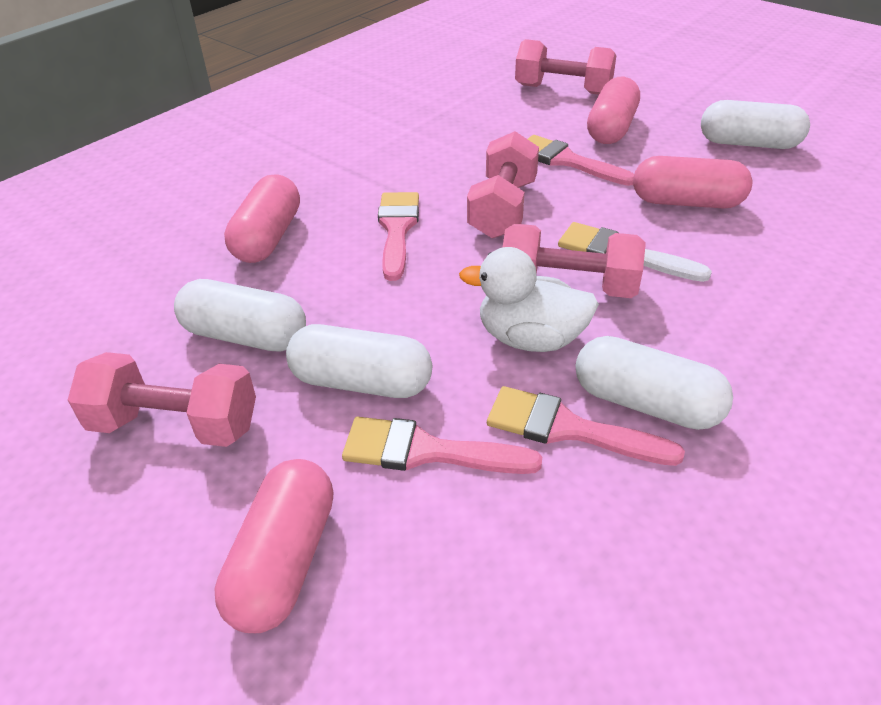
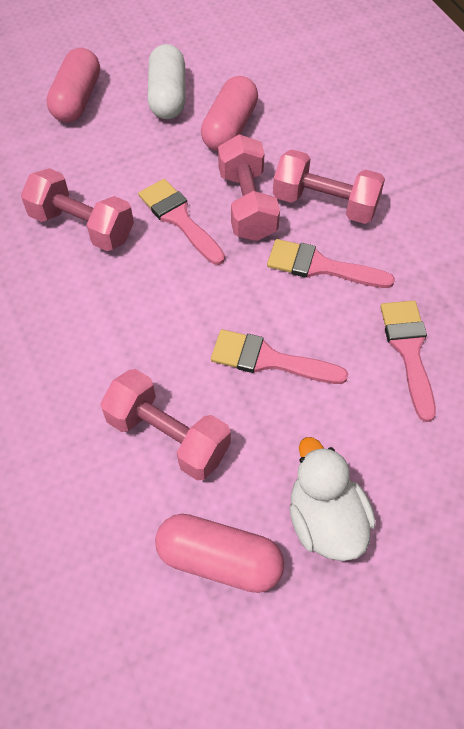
pink capsule: 4 -> 3
white brush: 1 -> 0
white capsule: 4 -> 1

